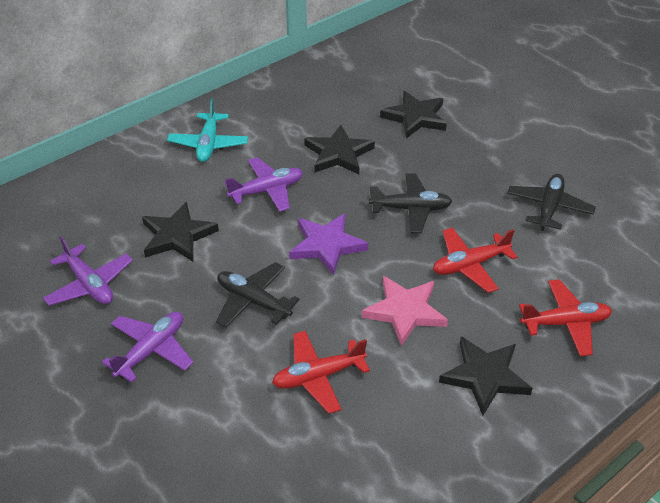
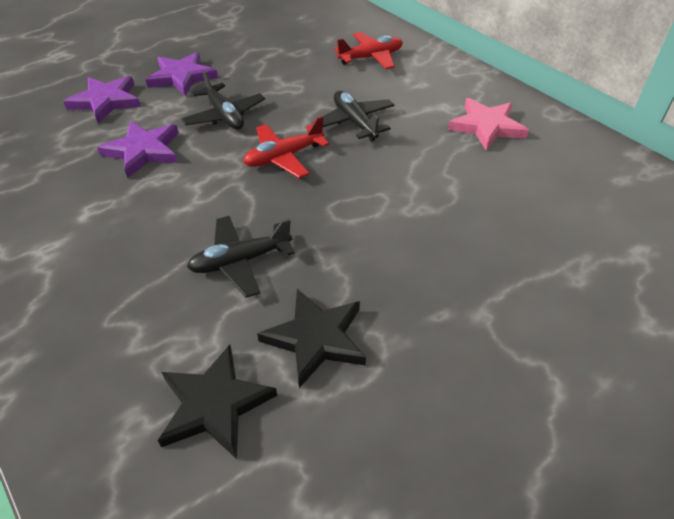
black star: 4 -> 2
purple plane: 3 -> 0
purple star: 1 -> 3
red plane: 3 -> 2
turquoise plane: 1 -> 0

